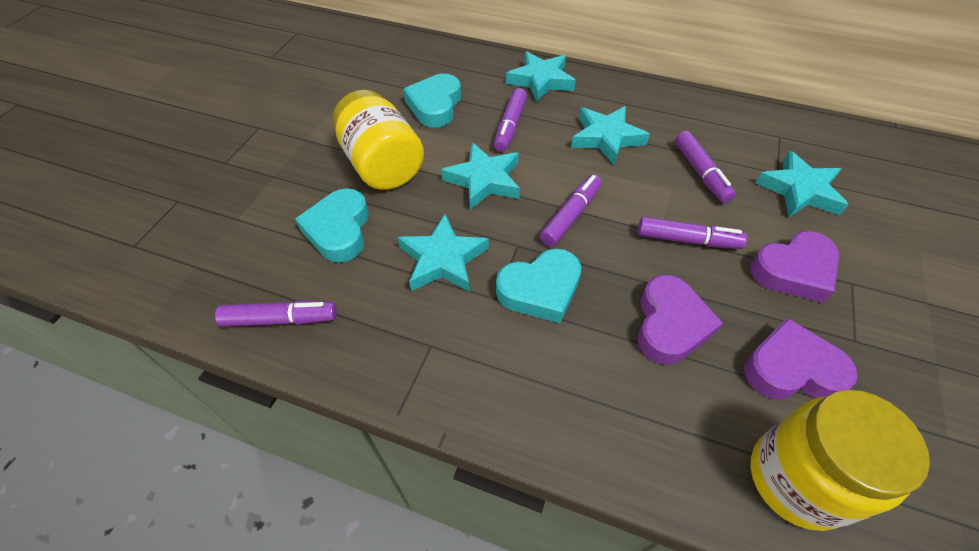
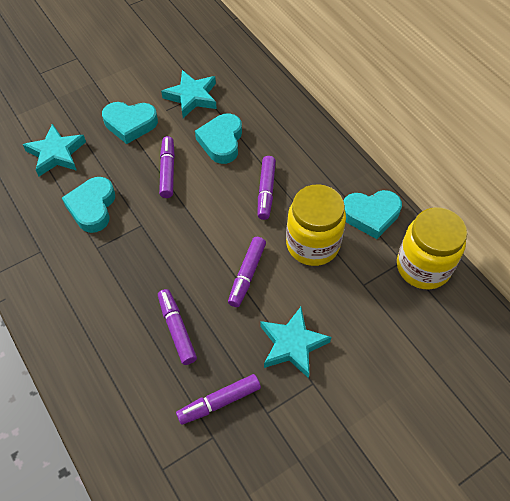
purple heart: 3 -> 0
turquoise heart: 3 -> 4
turquoise star: 5 -> 3

